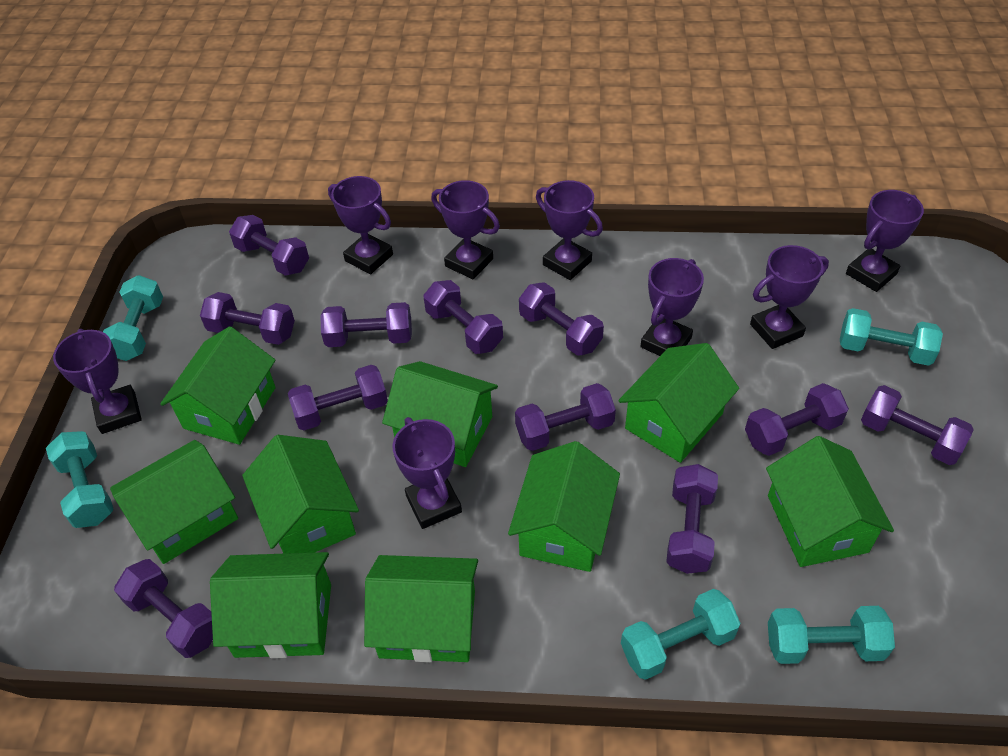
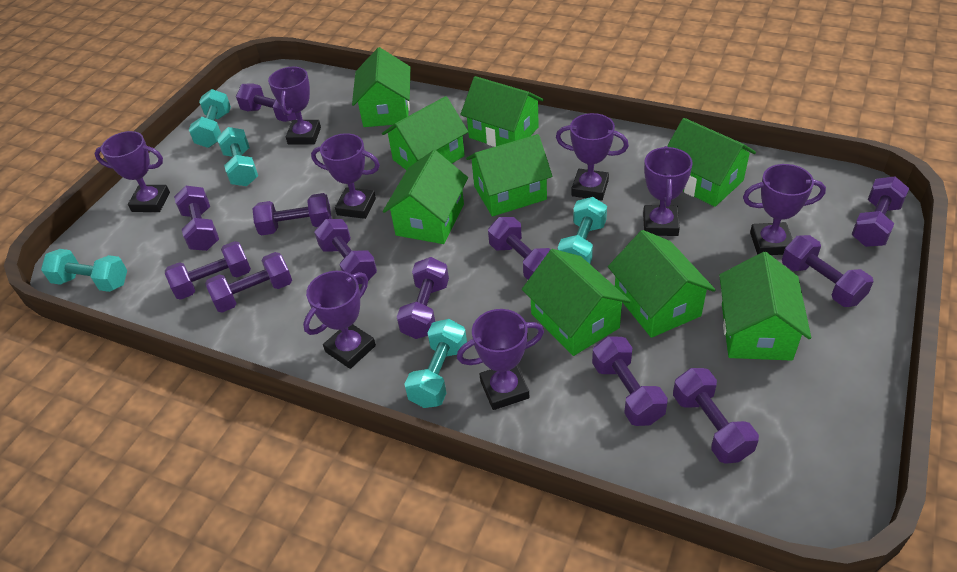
purple dumbbell: 11 -> 12

